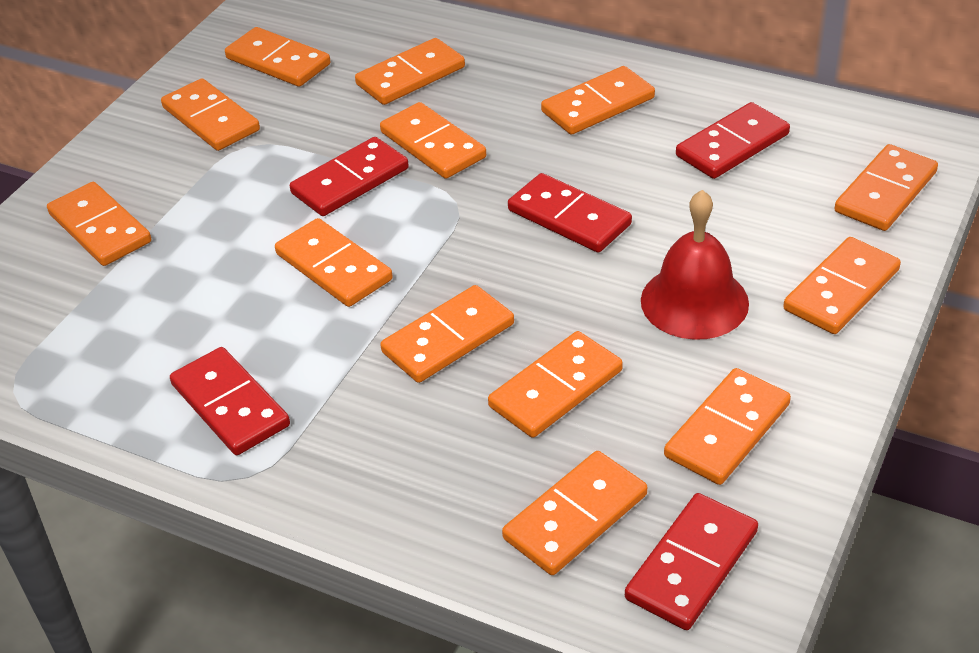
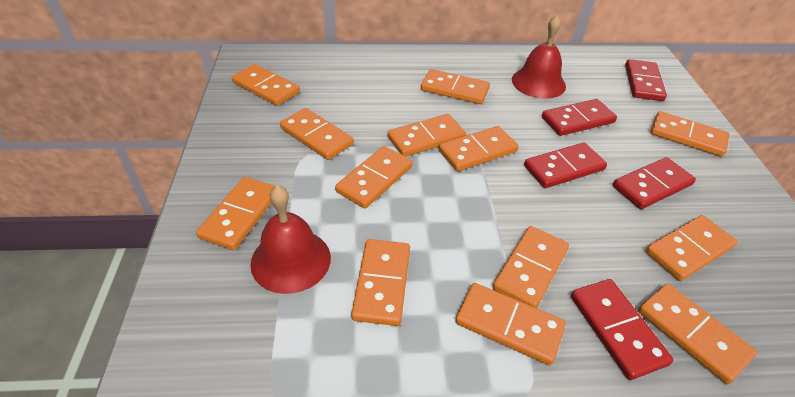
red bell: 1 -> 2

